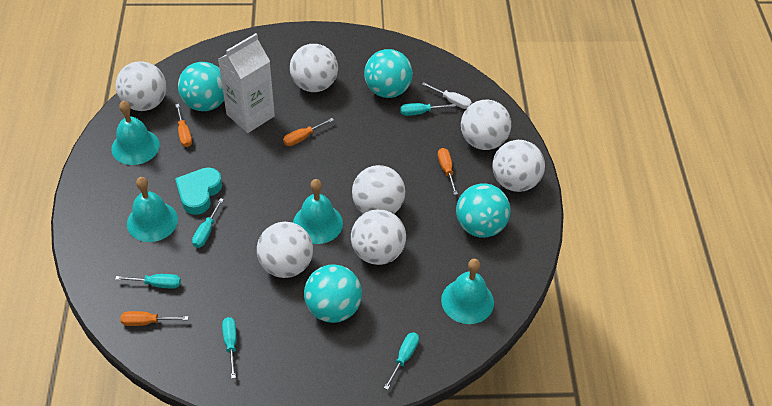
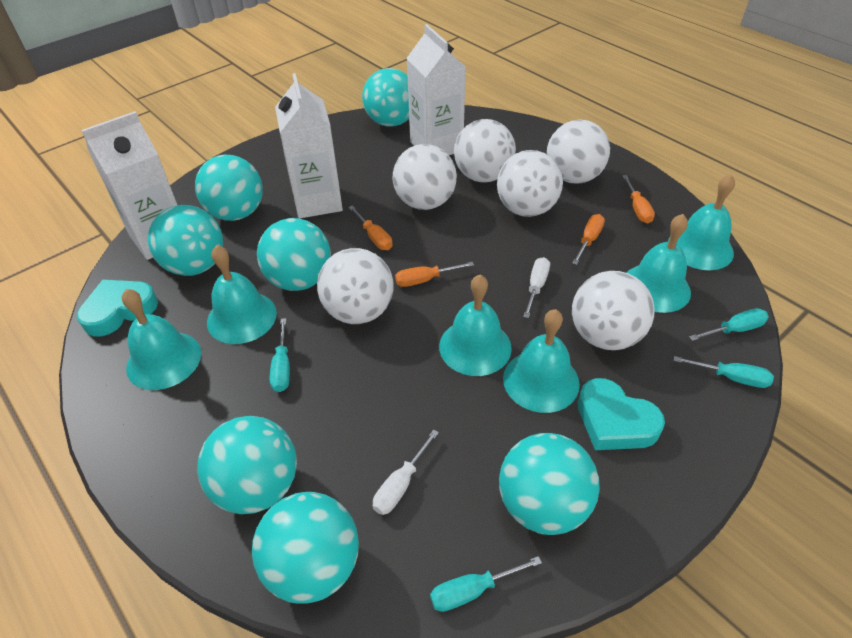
turquoise ball: 4 -> 7
turquoise bell: 4 -> 6
turquoise heart: 1 -> 2
turquoise screwdriver: 5 -> 4
white ball: 7 -> 6
white carton: 1 -> 3
white screwdriver: 1 -> 2

